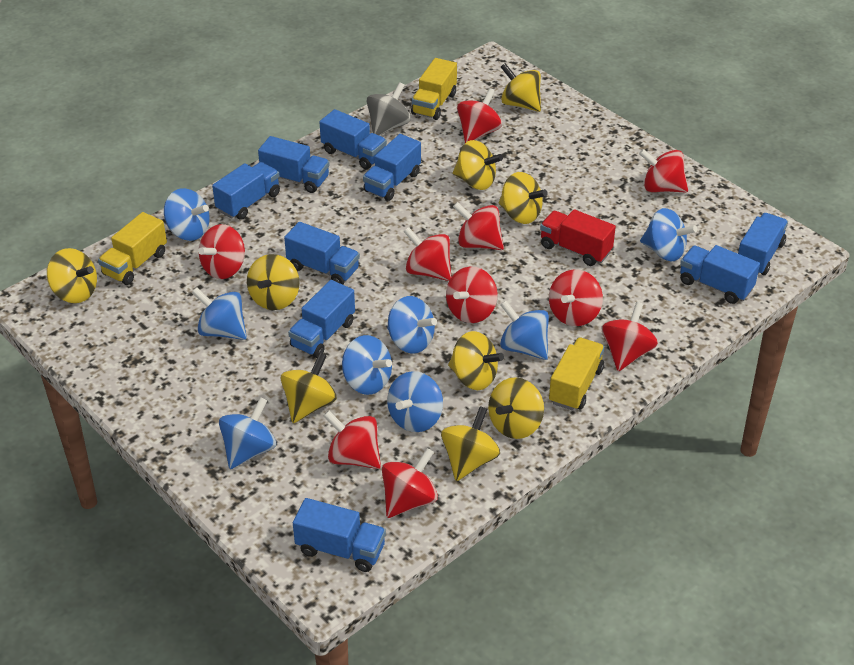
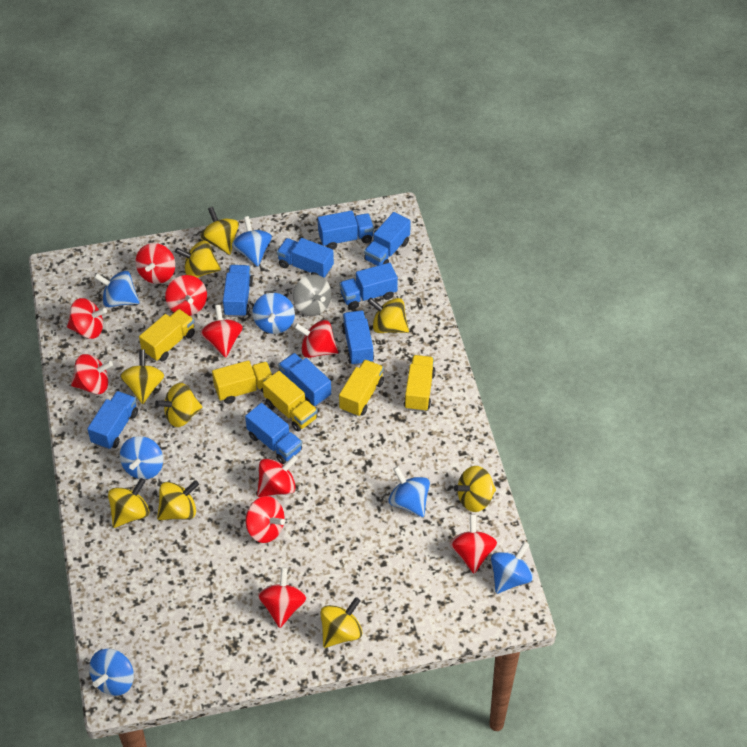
blue spinning top: 8 -> 7
red truck: 1 -> 0
yellow truck: 3 -> 5

